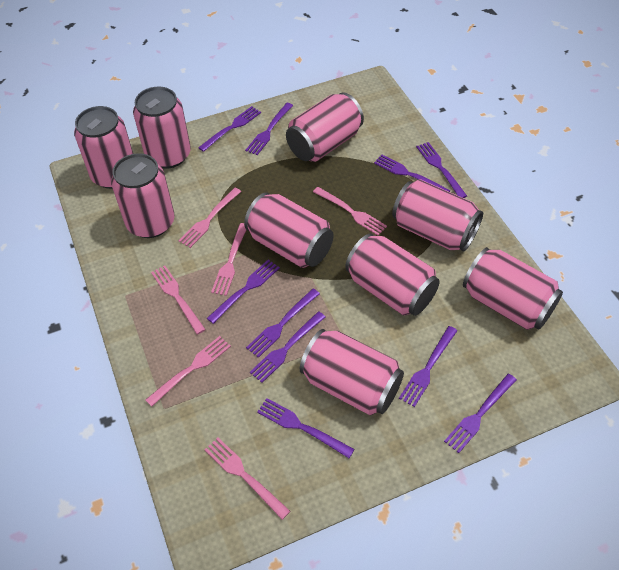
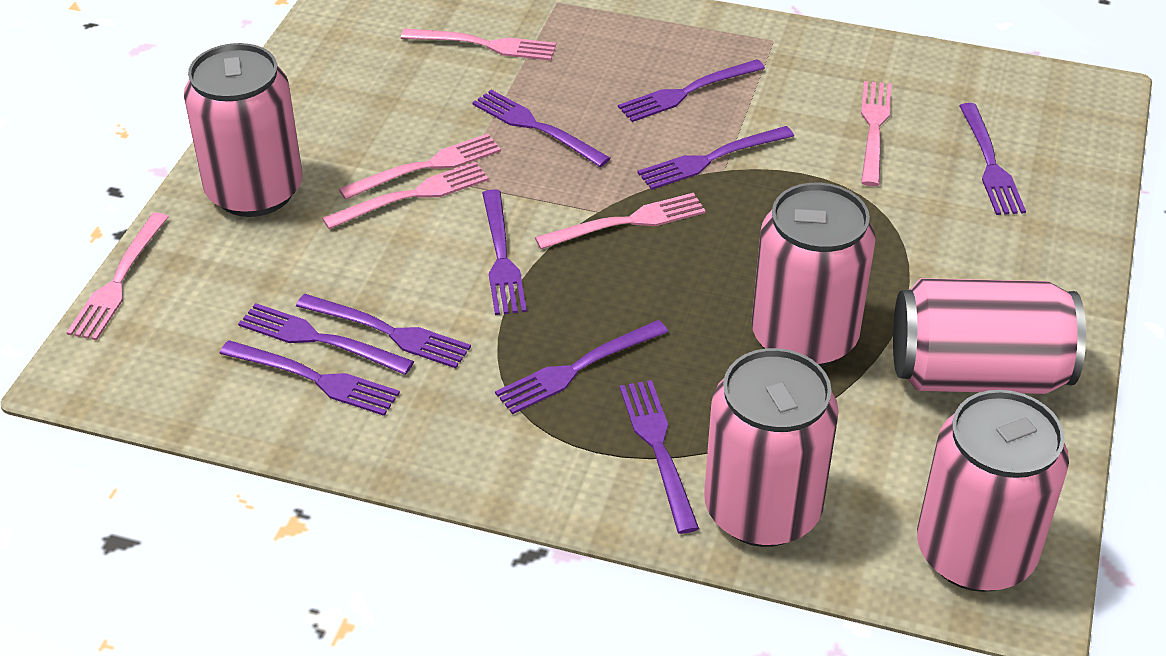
pink can: 9 -> 5

